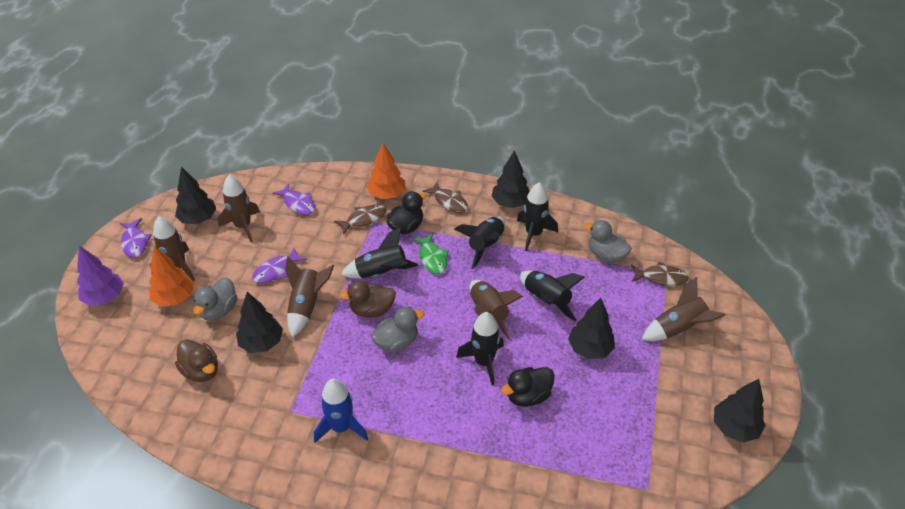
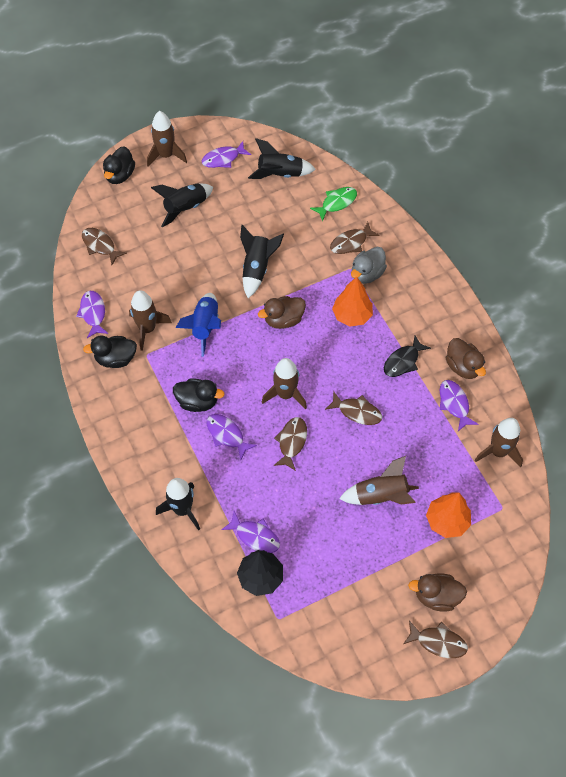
black duck: 2 -> 3
black fish: 0 -> 1
black rocket: 5 -> 4
black tree: 5 -> 1
brown duck: 2 -> 3
brown fish: 3 -> 5
grey duck: 3 -> 1
purple fish: 3 -> 5
purple tree: 1 -> 0

